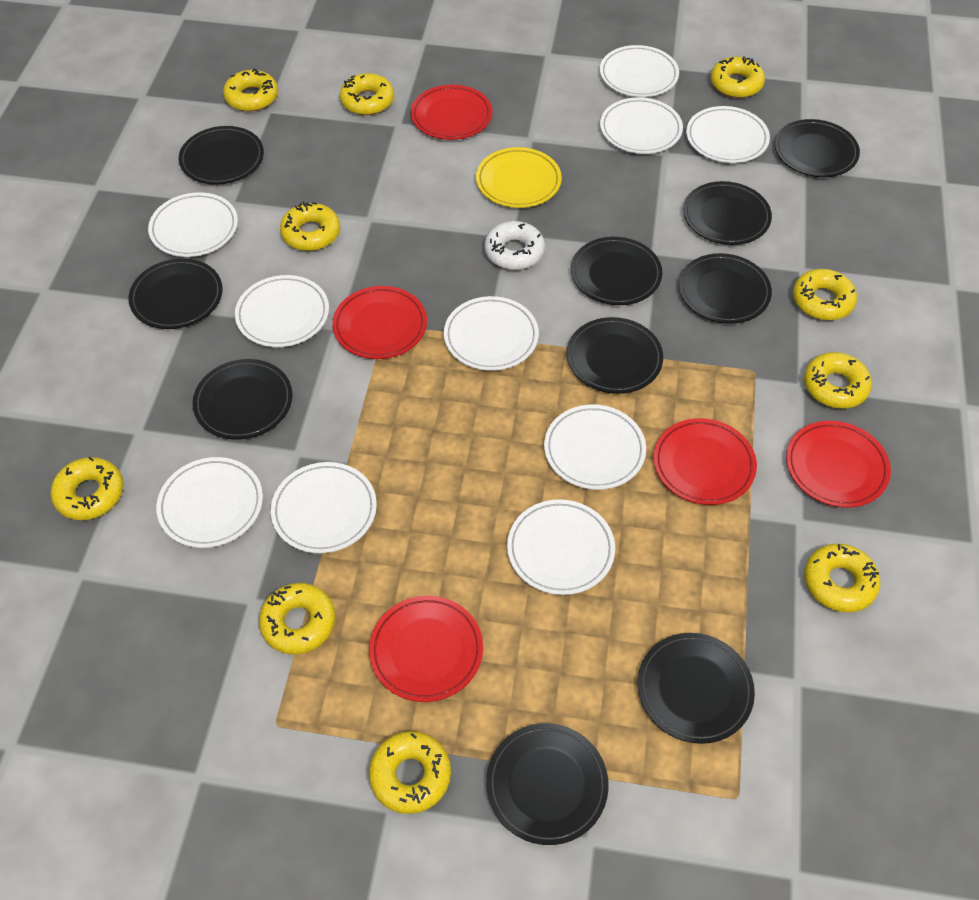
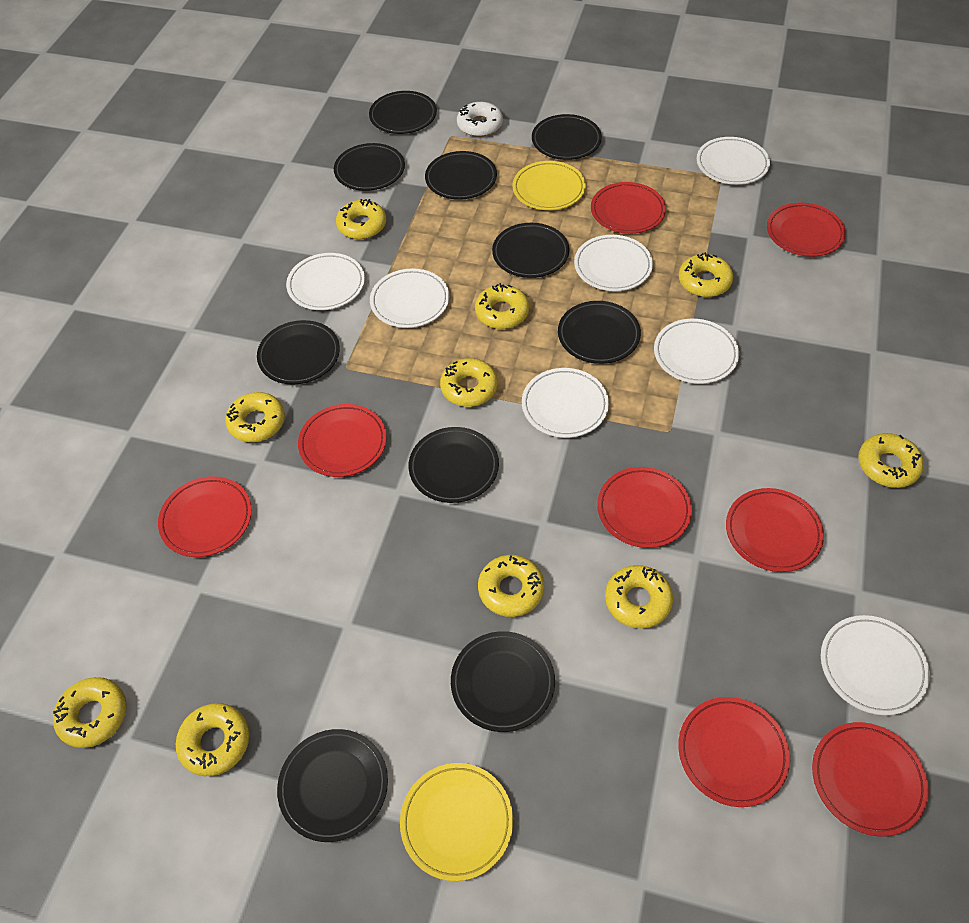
red plate: 5 -> 8
white plate: 10 -> 7
yellow plate: 1 -> 2

